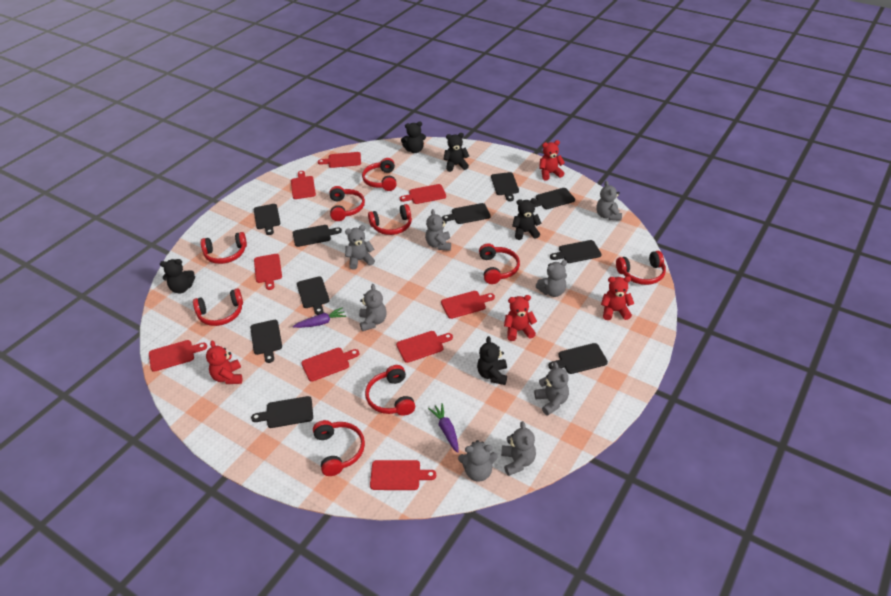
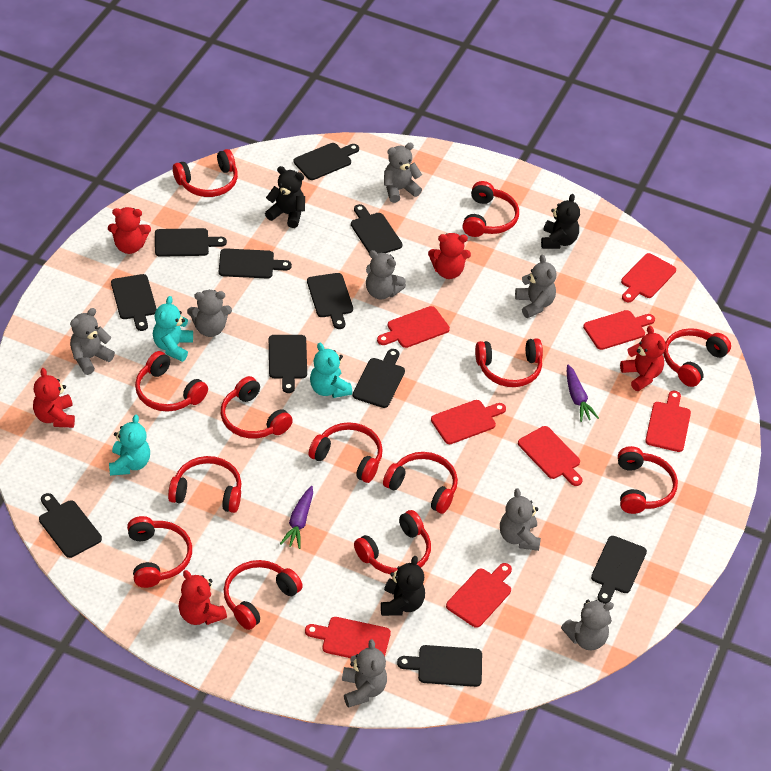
black cutting board: 10 -> 11
black teddy bear: 5 -> 3
red cutting board: 9 -> 8
red headphones: 9 -> 13
red teddy bear: 4 -> 5
turquoise teddy bear: 0 -> 3

